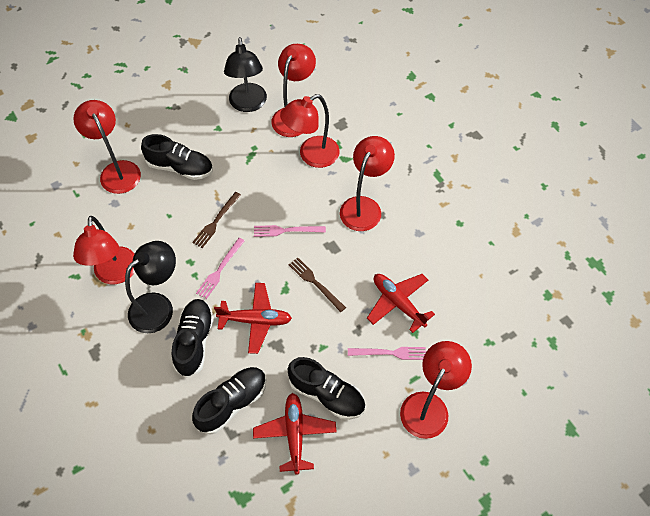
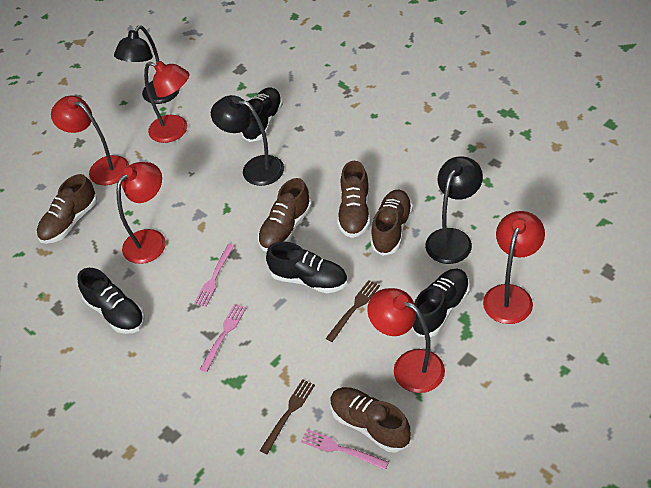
black lamp: 2 -> 3
brown shoe: 0 -> 5
red lamp: 6 -> 5
red plane: 3 -> 0

